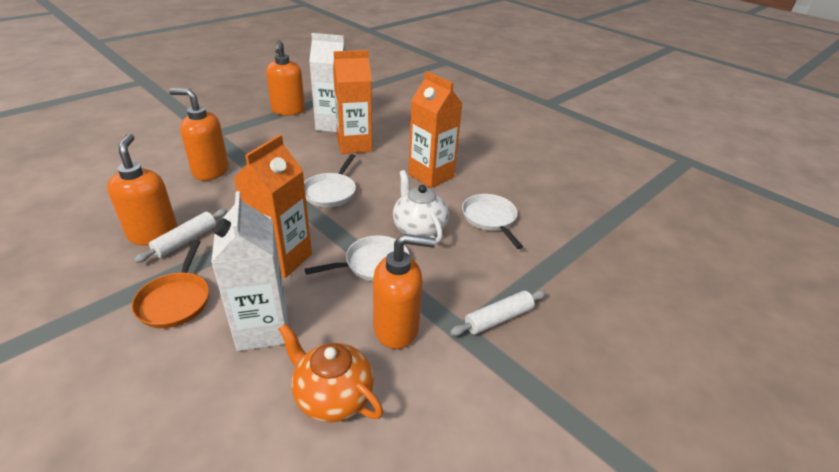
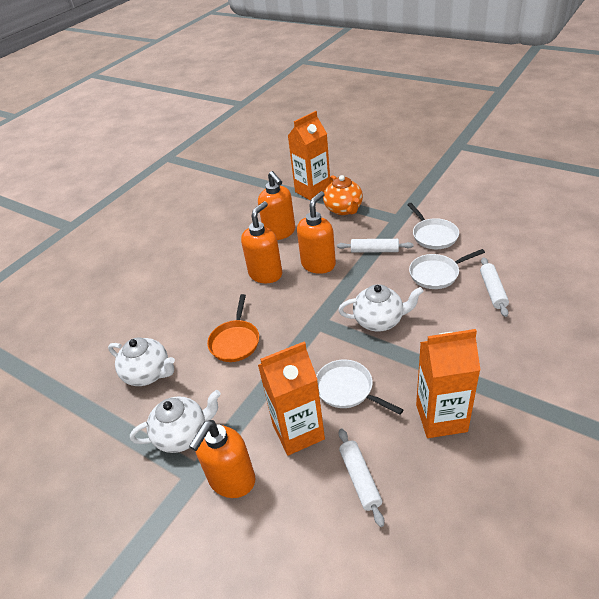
white carton: 2 -> 0
white rolling pin: 2 -> 3
white teapot: 1 -> 3

